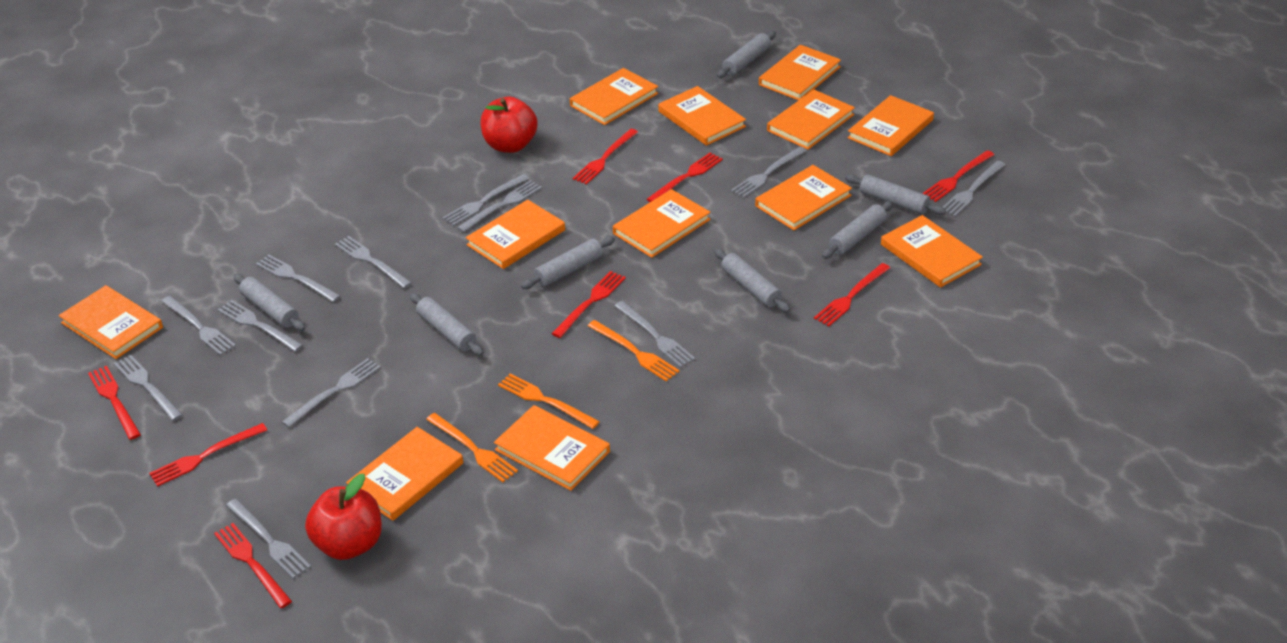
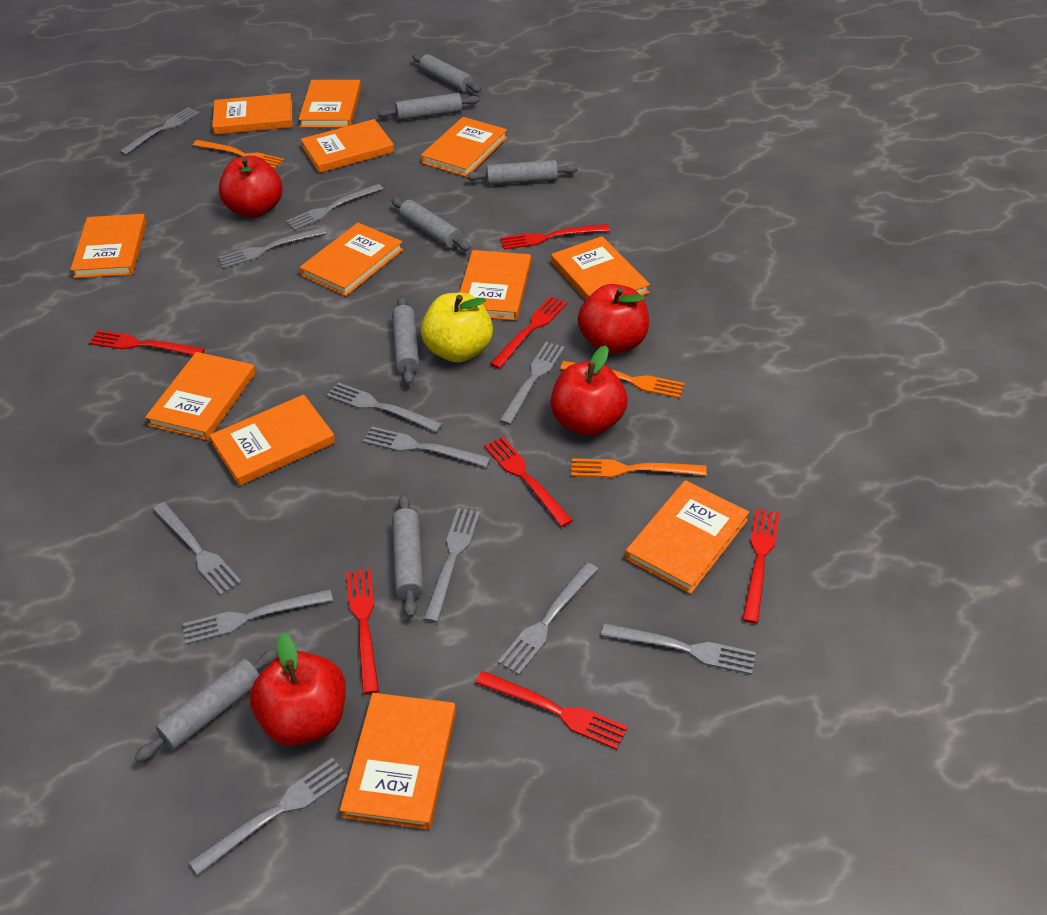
red apple: 2 -> 4
red fork: 8 -> 7
yellow apple: 0 -> 1

